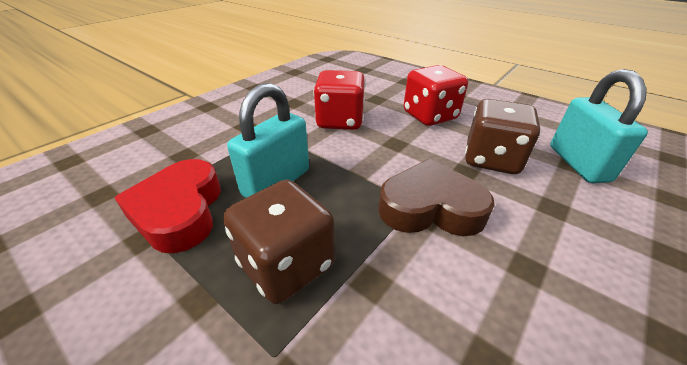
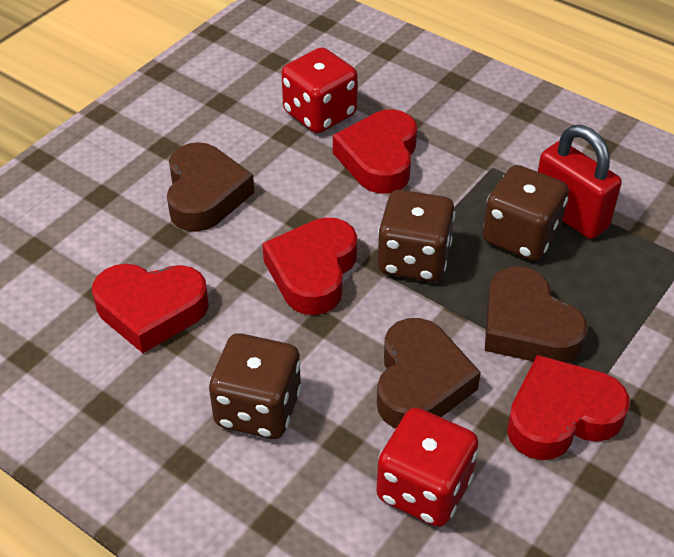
brown dice: 2 -> 3
brown heart: 1 -> 3
red heart: 1 -> 4
red padlock: 0 -> 1
turquoise padlock: 2 -> 0

